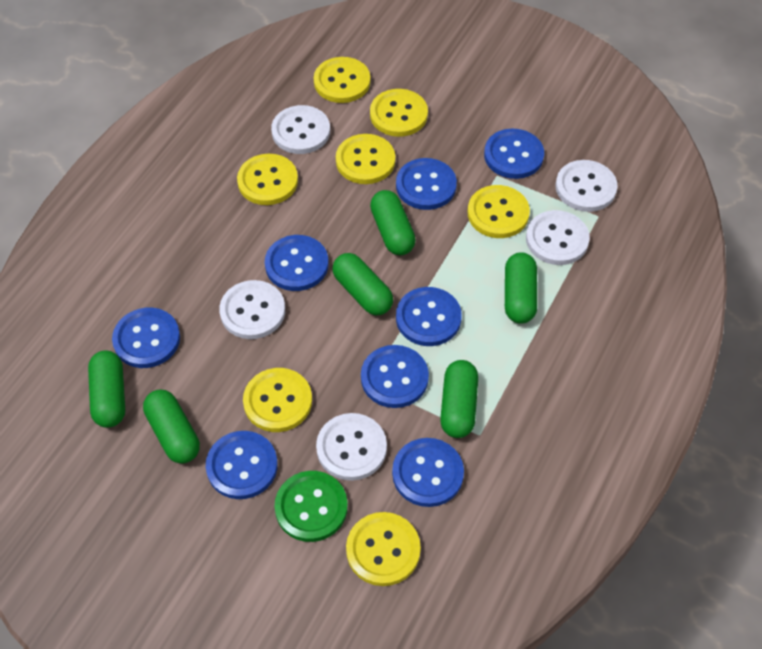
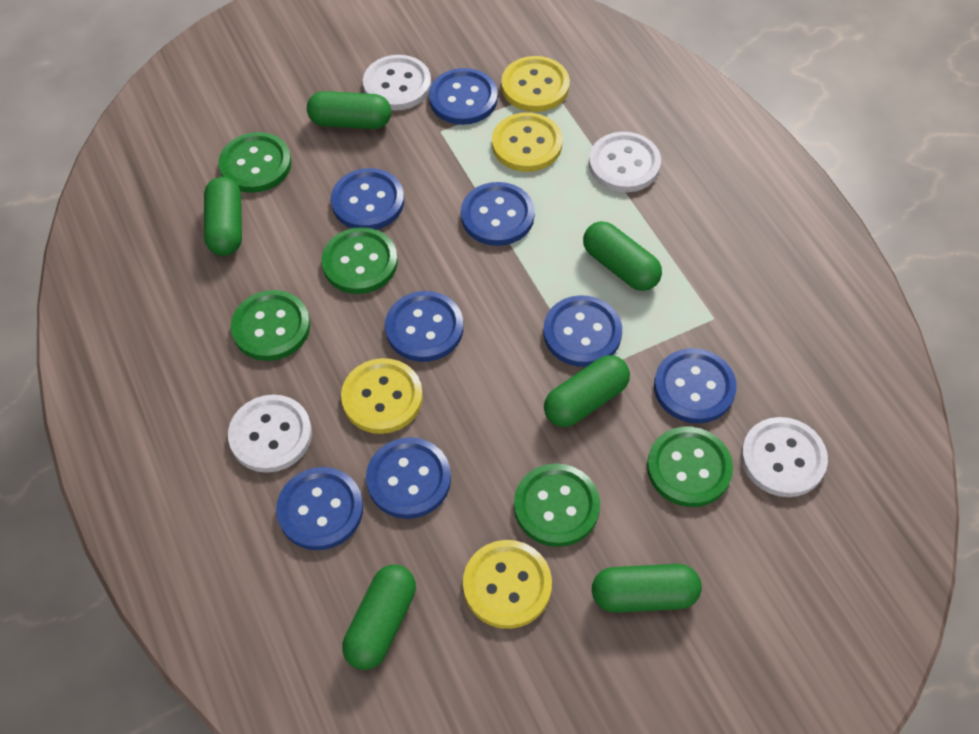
green button: 1 -> 5
white button: 5 -> 4
yellow button: 7 -> 4

